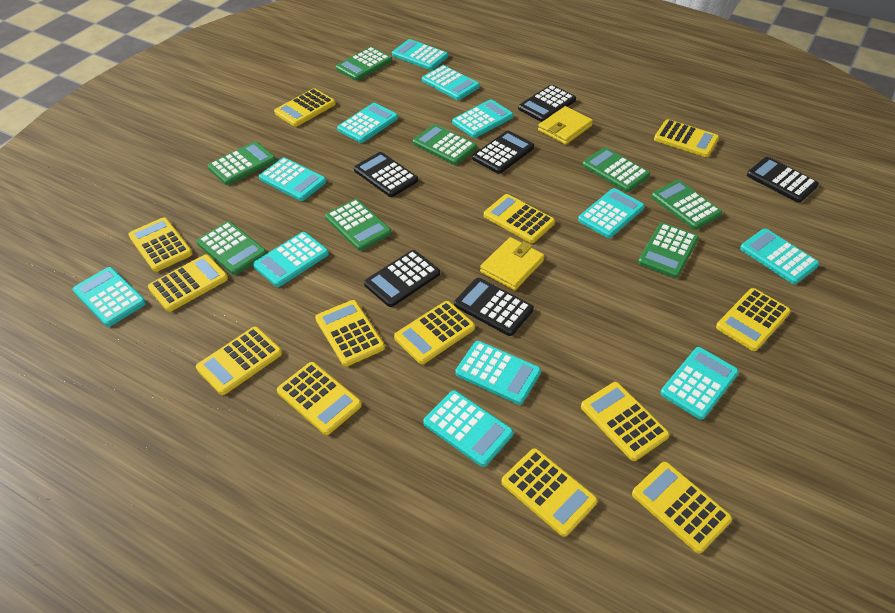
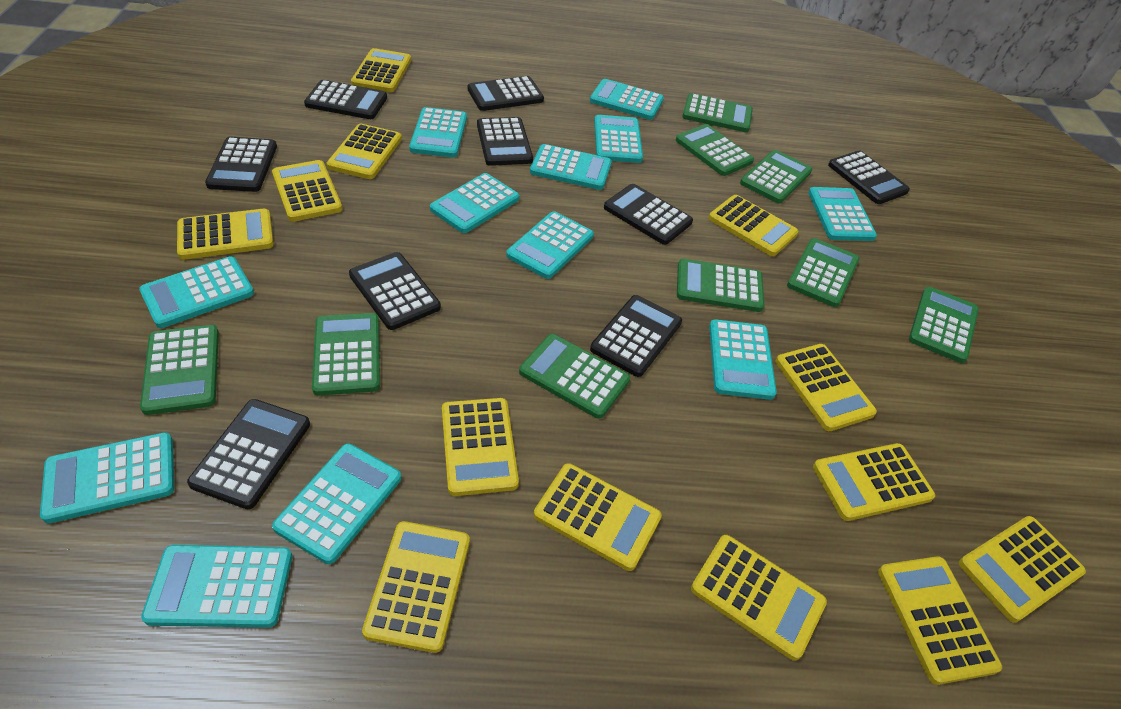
black calculator: 6 -> 9
green calculator: 8 -> 9
yellow wallet: 2 -> 0

